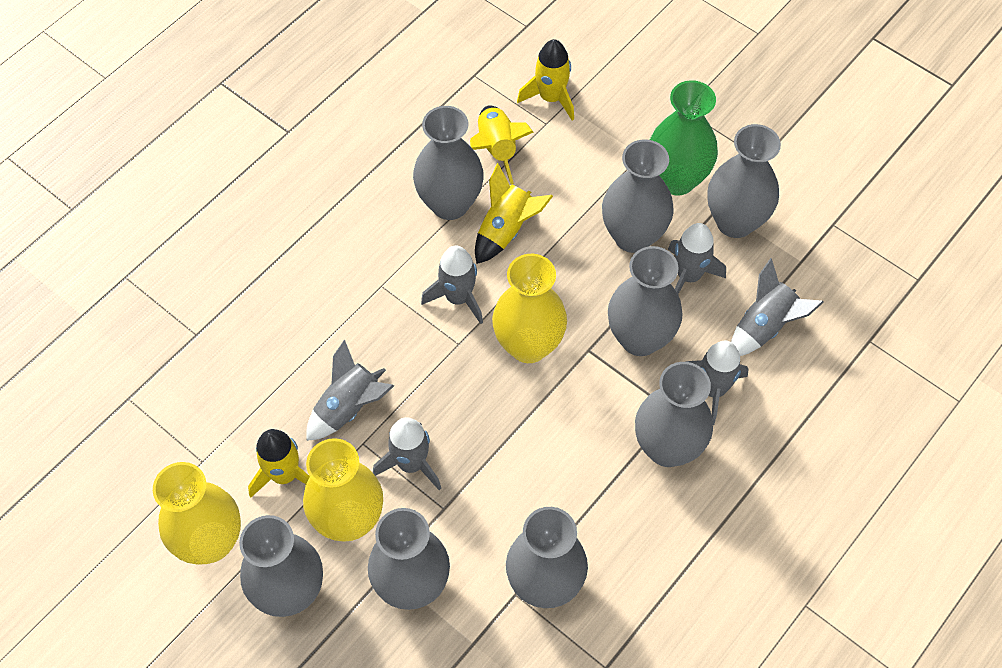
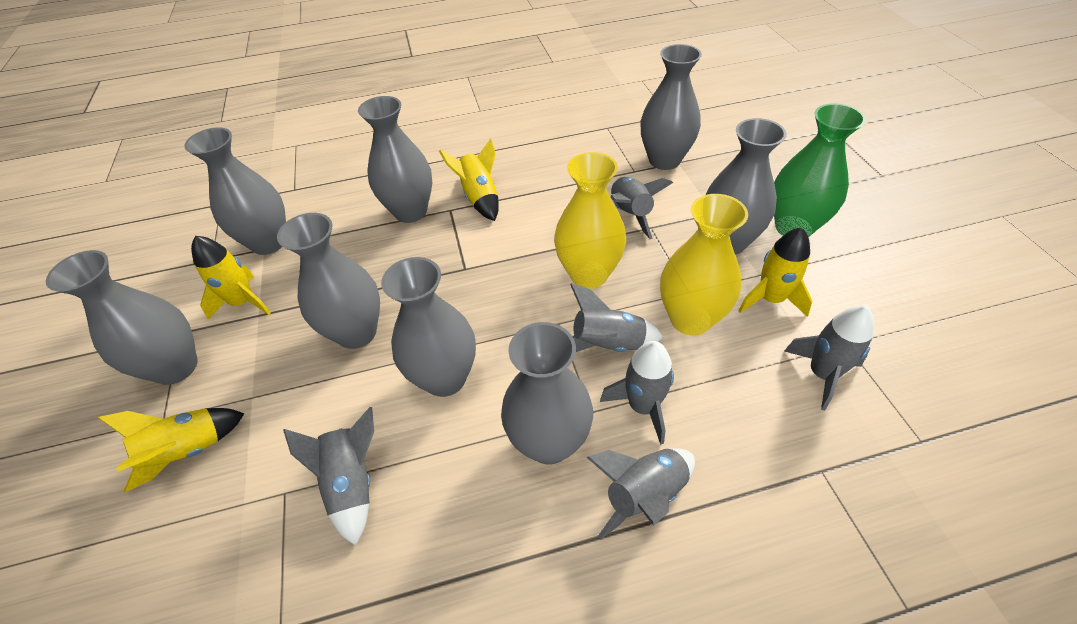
yellow vase: 3 -> 2

